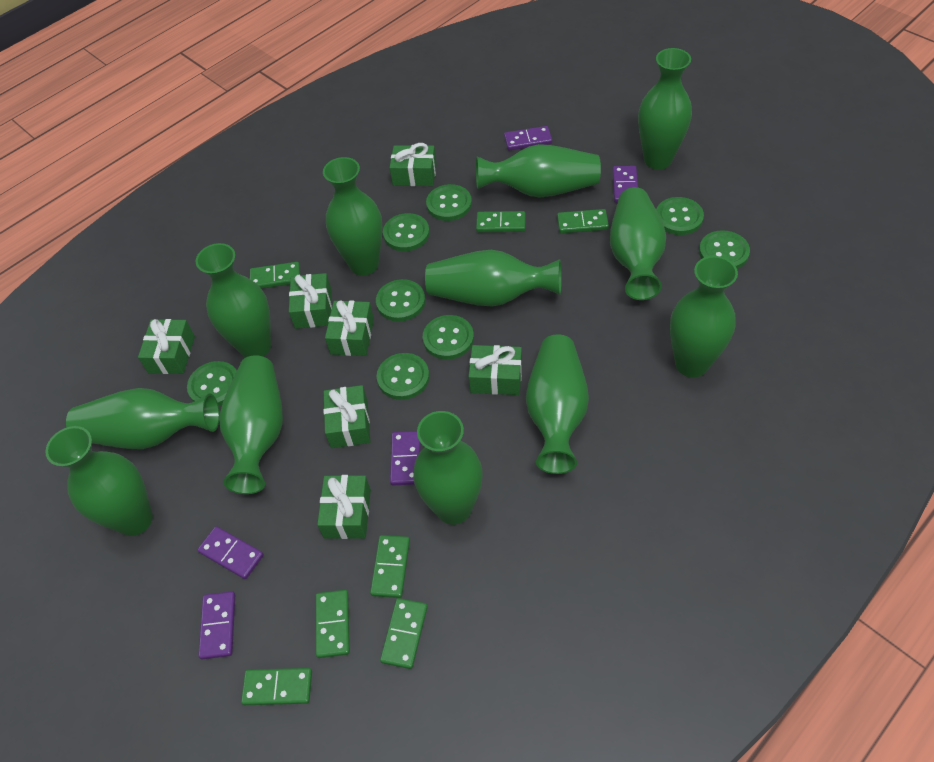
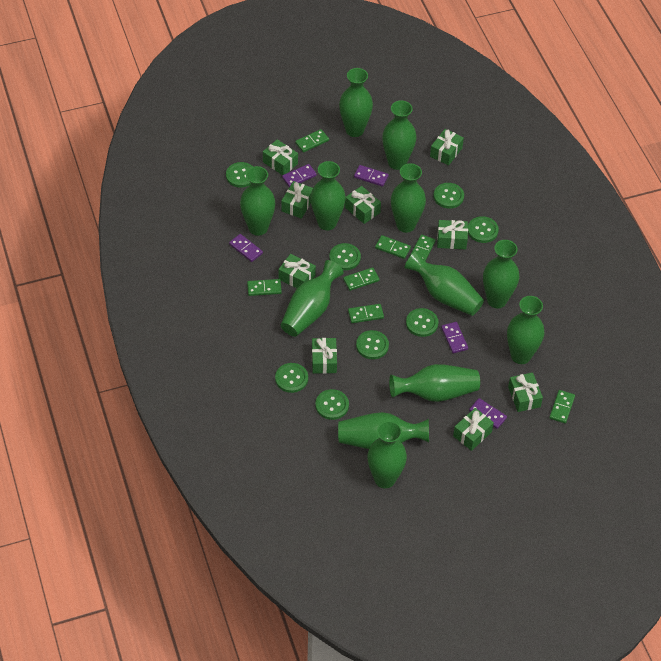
green gift: 7 -> 9

